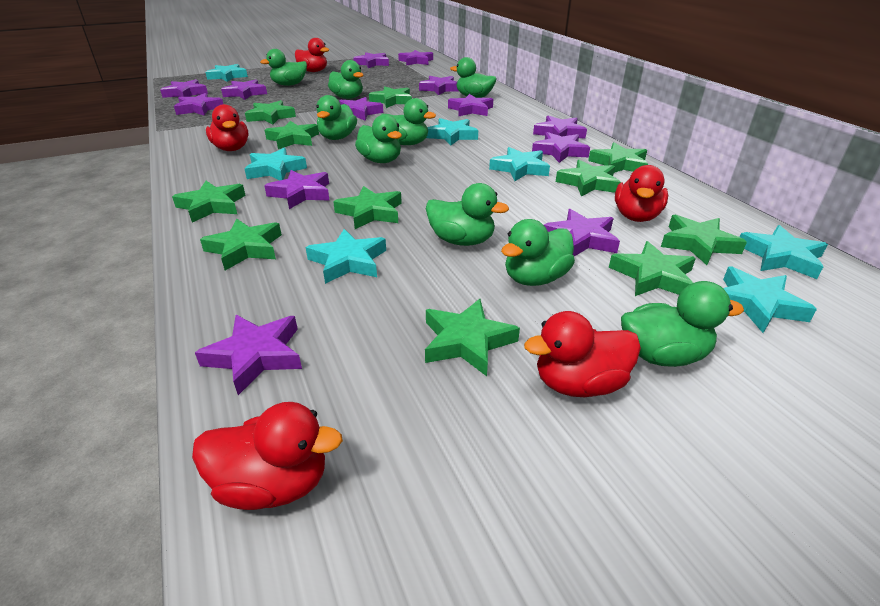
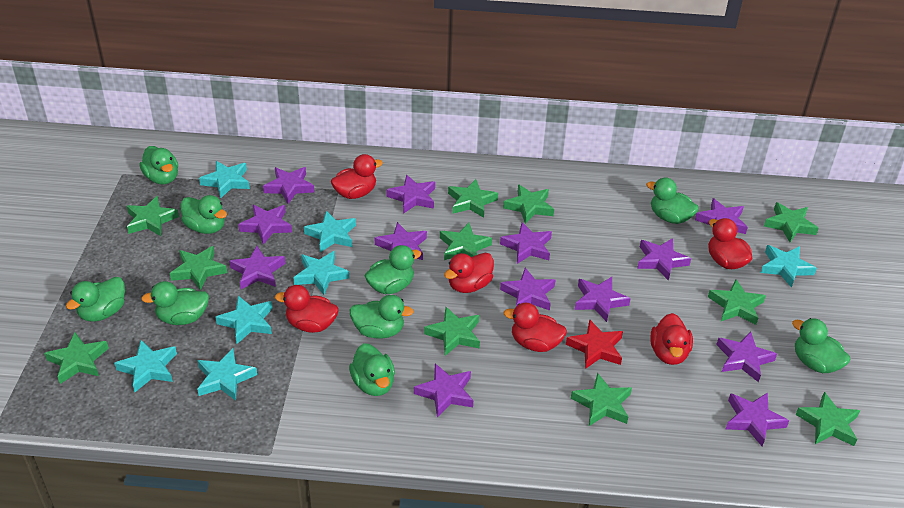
red duck: 5 -> 6
red star: 0 -> 1

